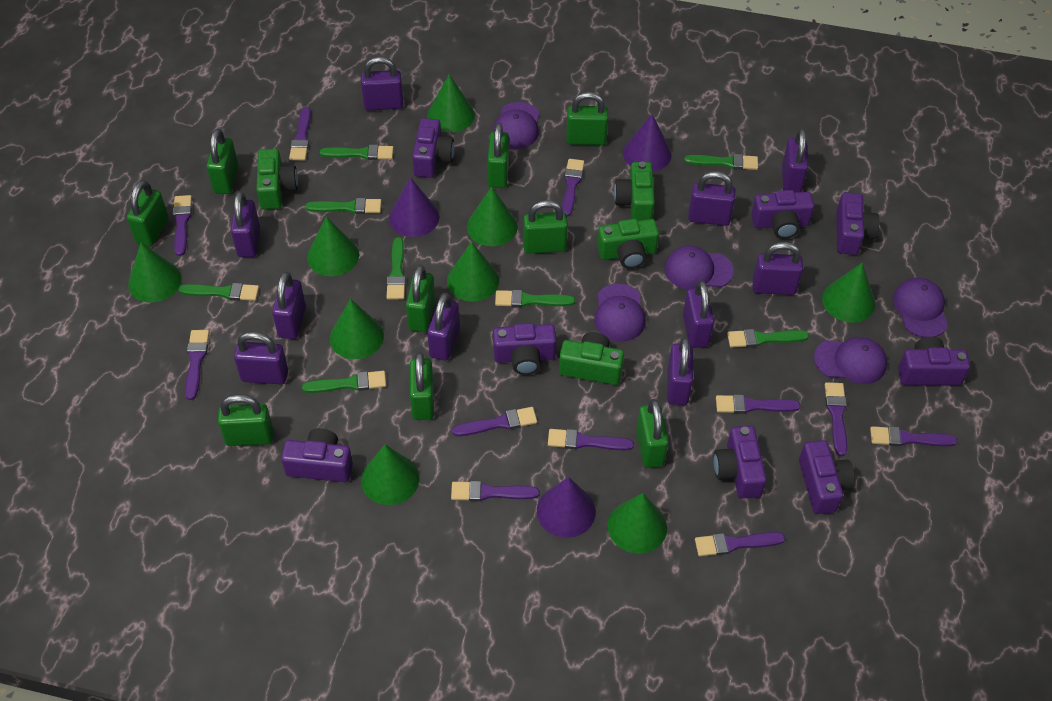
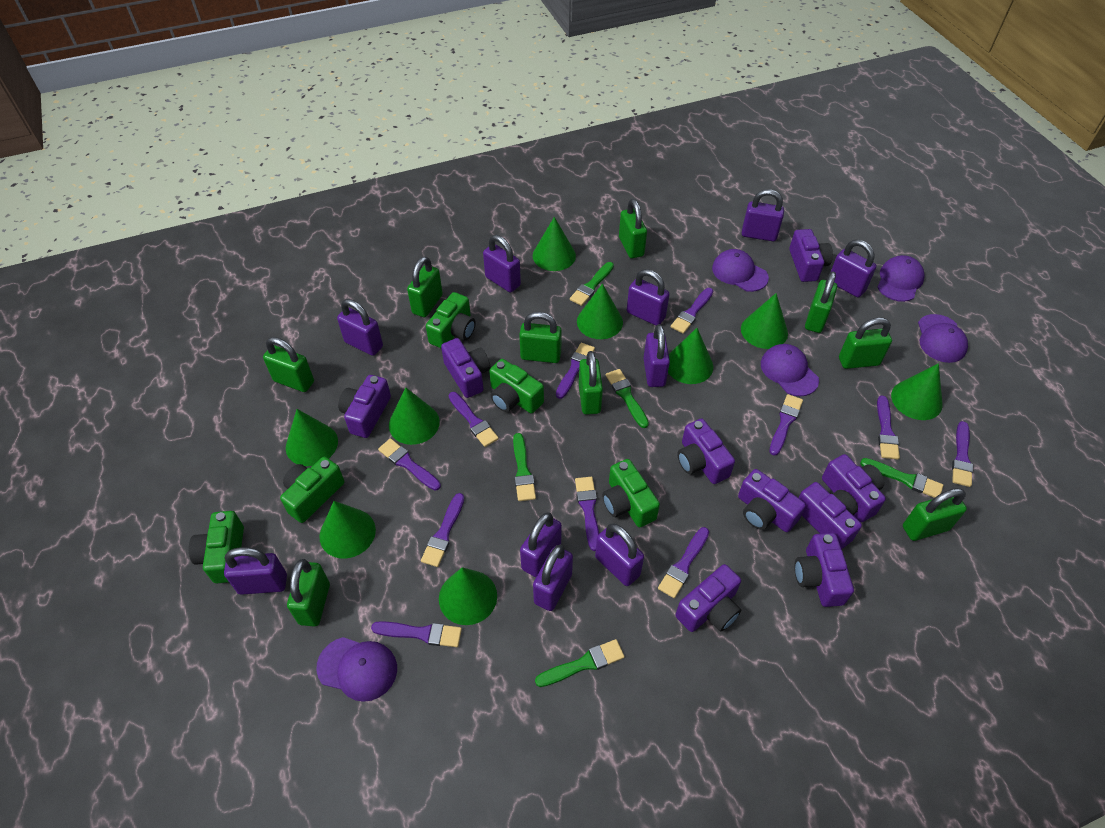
green brush: 8 -> 5
green camera: 4 -> 5
purple camera: 8 -> 9
purple cone: 3 -> 0

